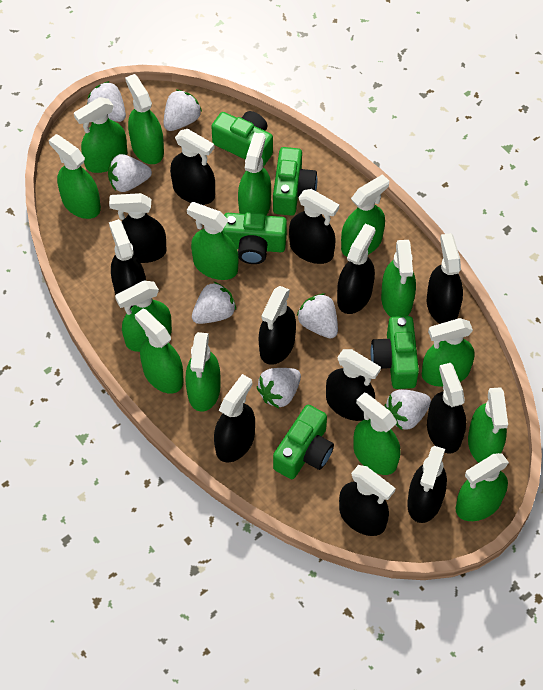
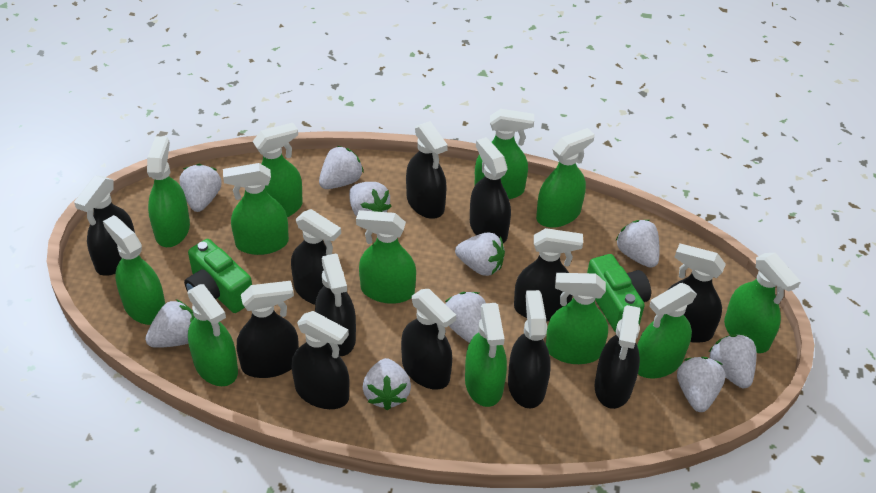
green camera: 5 -> 2
green spray bottle: 14 -> 12
white strawberry: 7 -> 10

